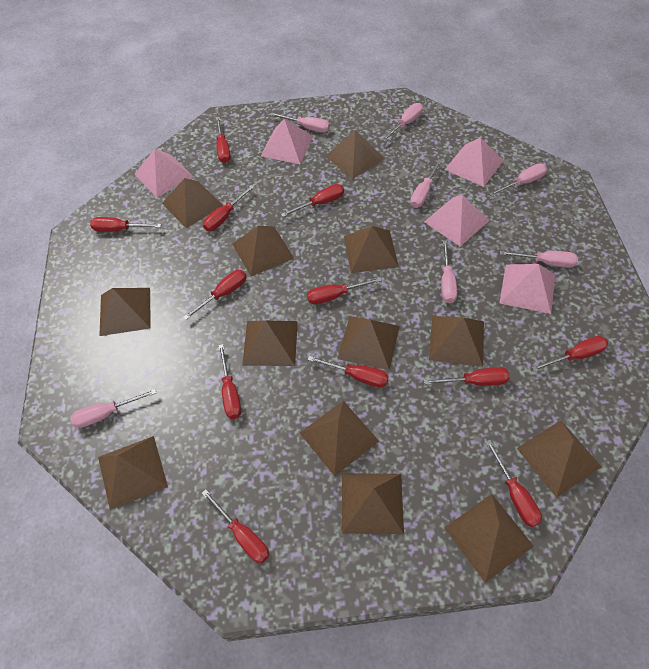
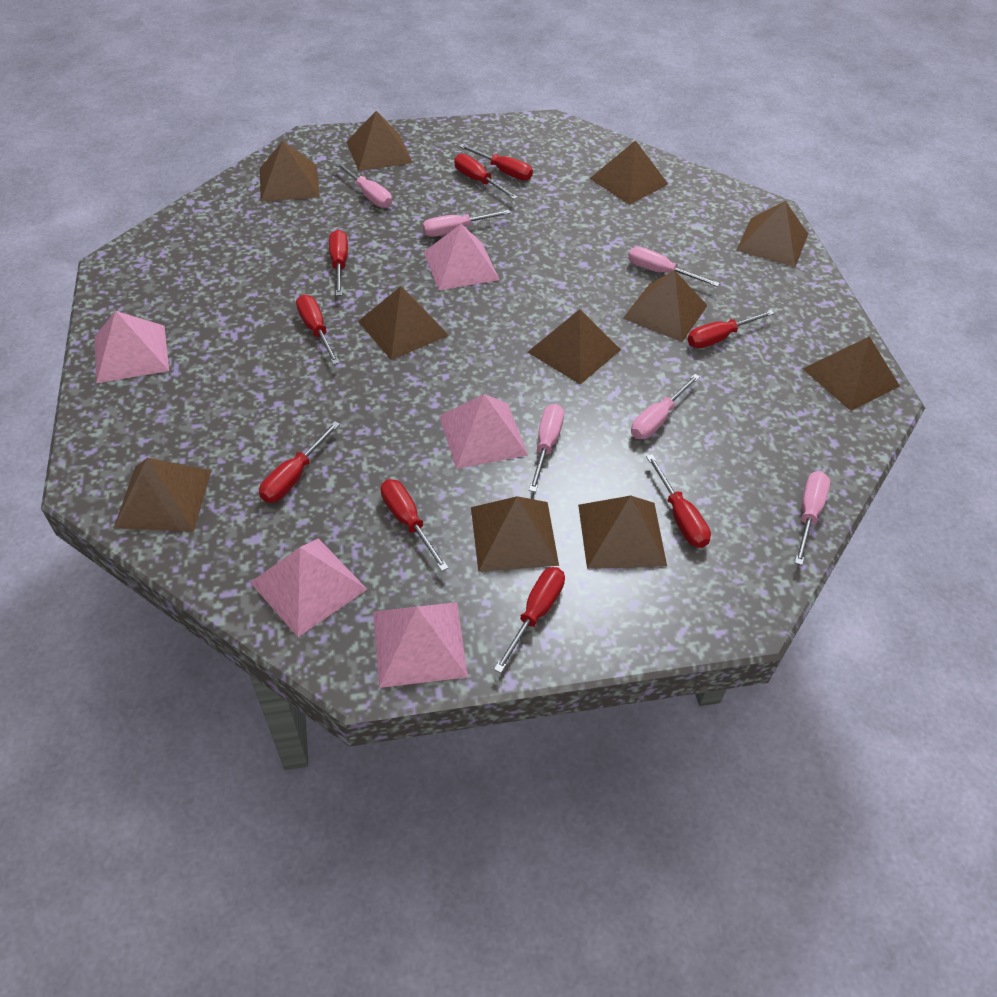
brown pyramid: 13 -> 11
pink screwdriver: 7 -> 6
red screwdriver: 12 -> 9

